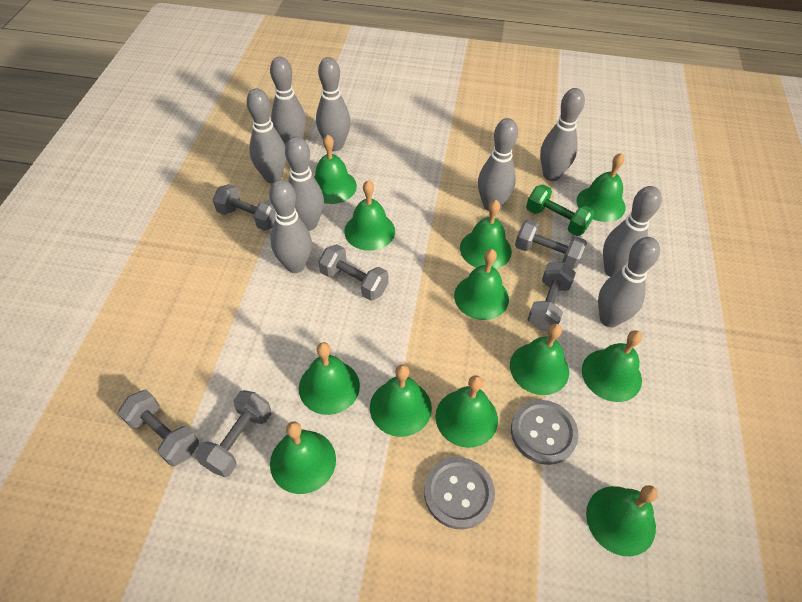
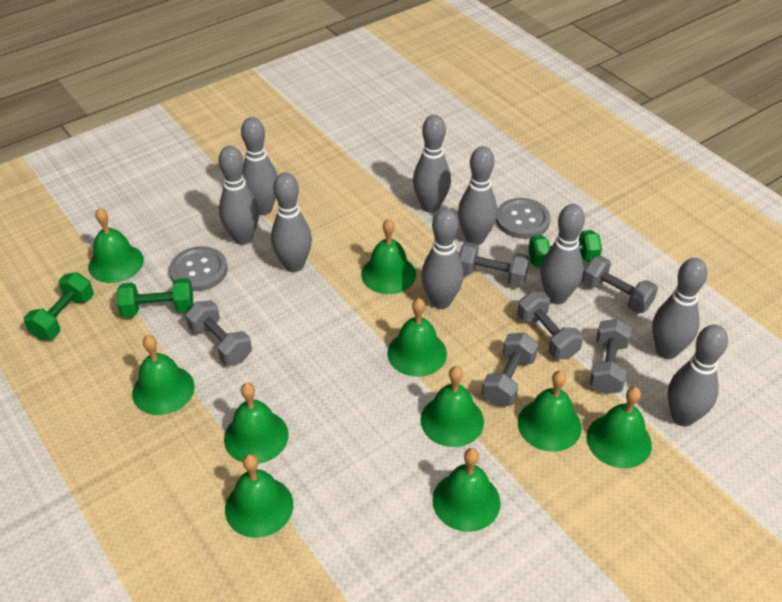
green bell: 12 -> 10
green dumbbell: 1 -> 3

